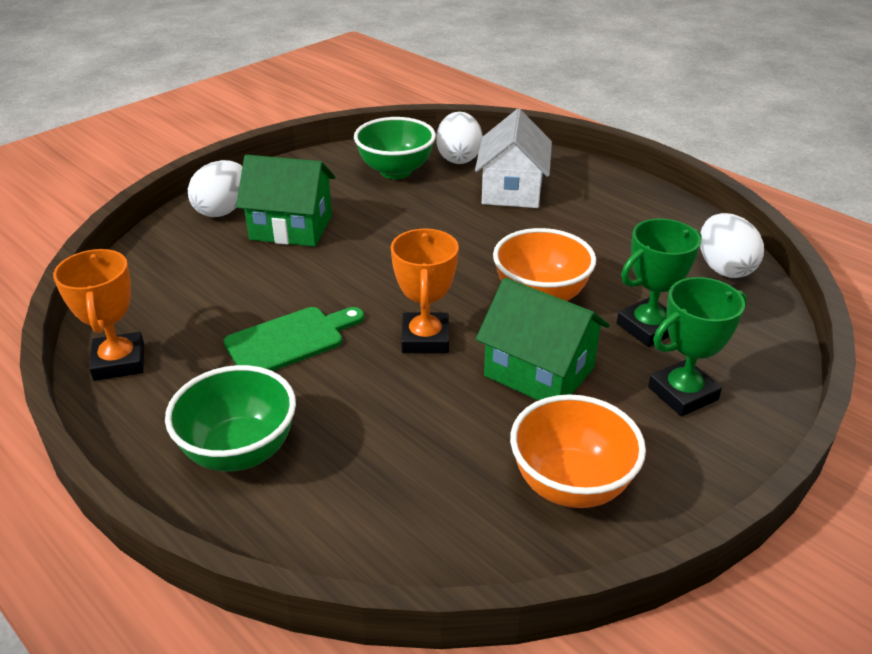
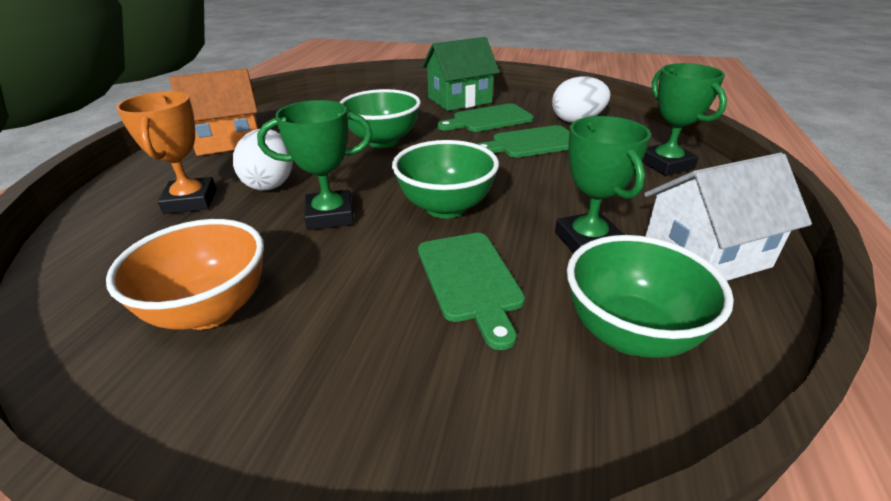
green bowl: 2 -> 3
green cutting board: 1 -> 3
green house: 2 -> 1
green trophy: 2 -> 3
orange bowl: 2 -> 1
orange house: 0 -> 1
orange trophy: 2 -> 1
white egg: 3 -> 2

